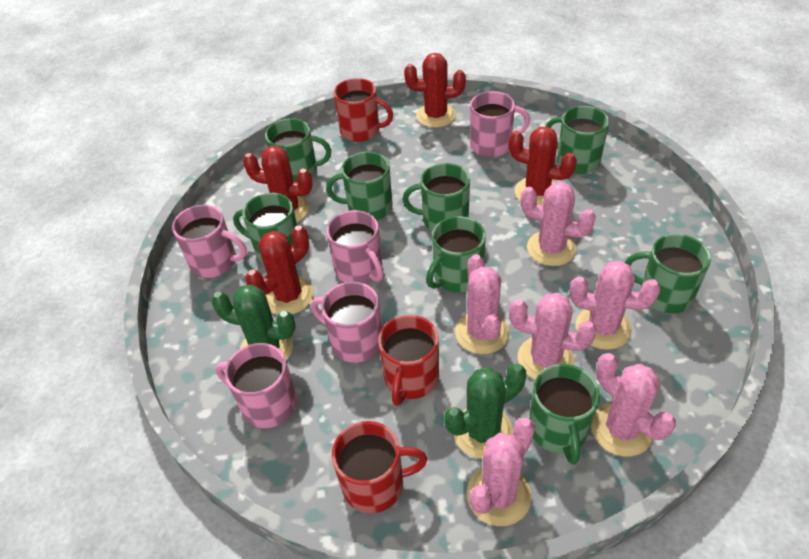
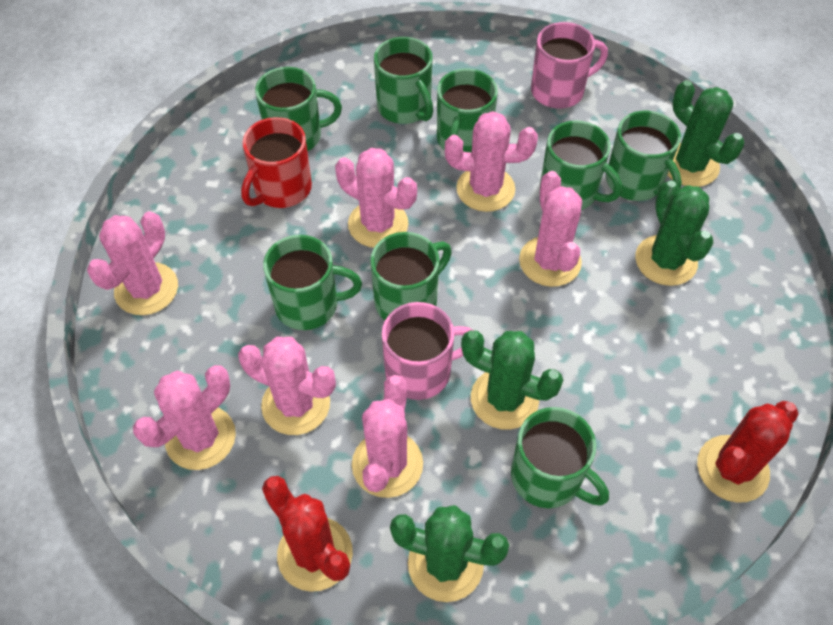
green cactus: 2 -> 4
pink cactus: 6 -> 7
pink mug: 5 -> 2
red cactus: 4 -> 2
red mug: 3 -> 1

